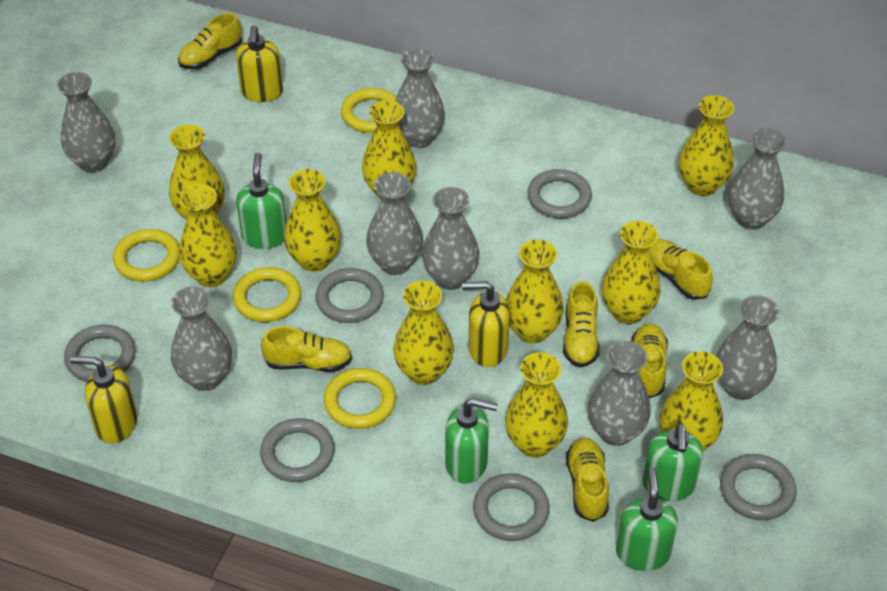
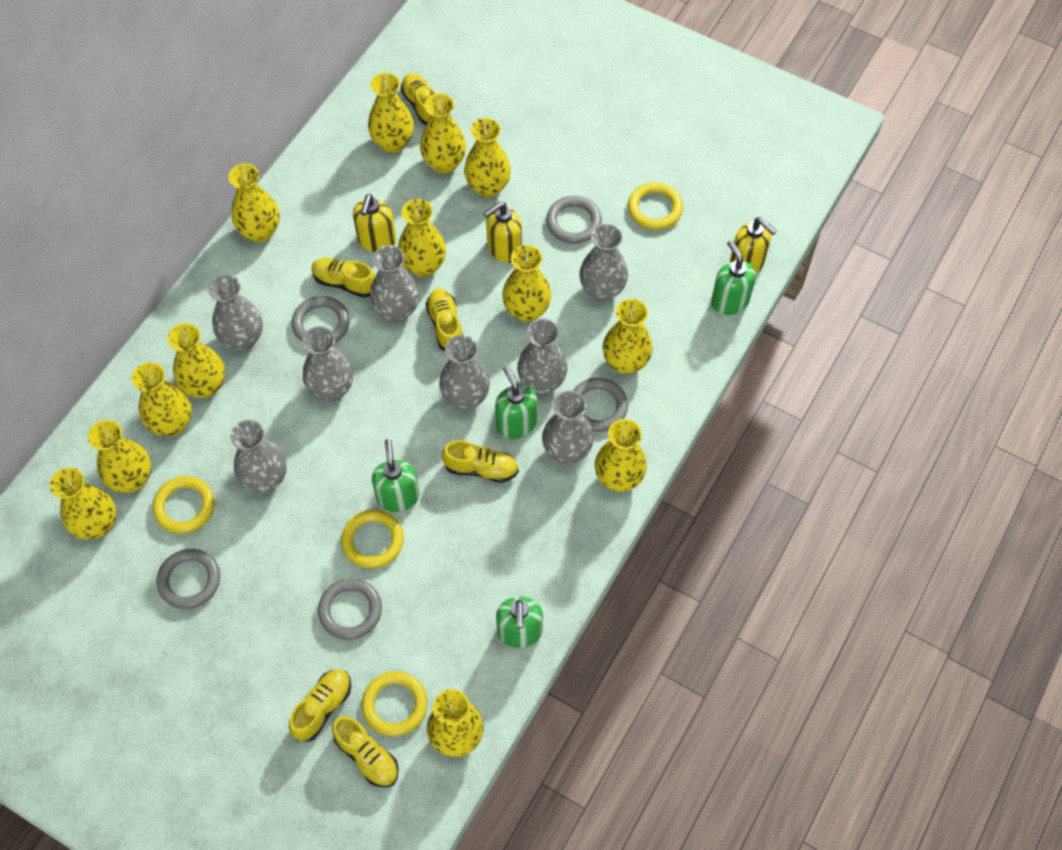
grey ring: 6 -> 5
yellow vase: 10 -> 13

